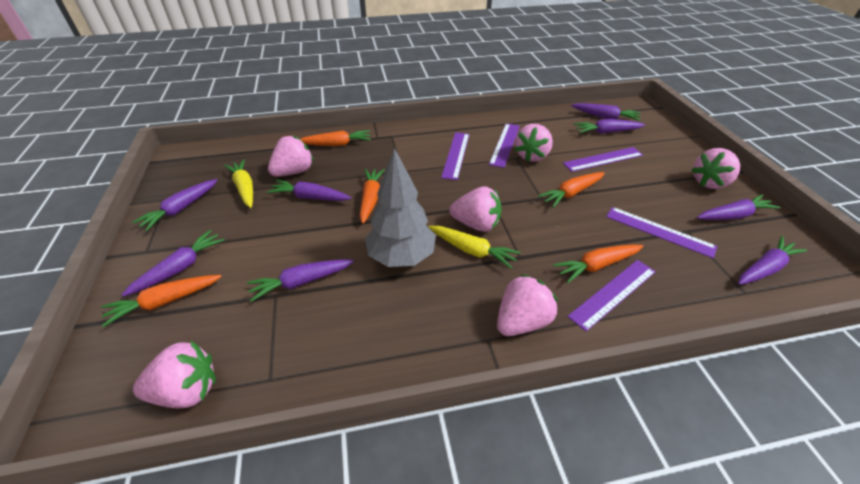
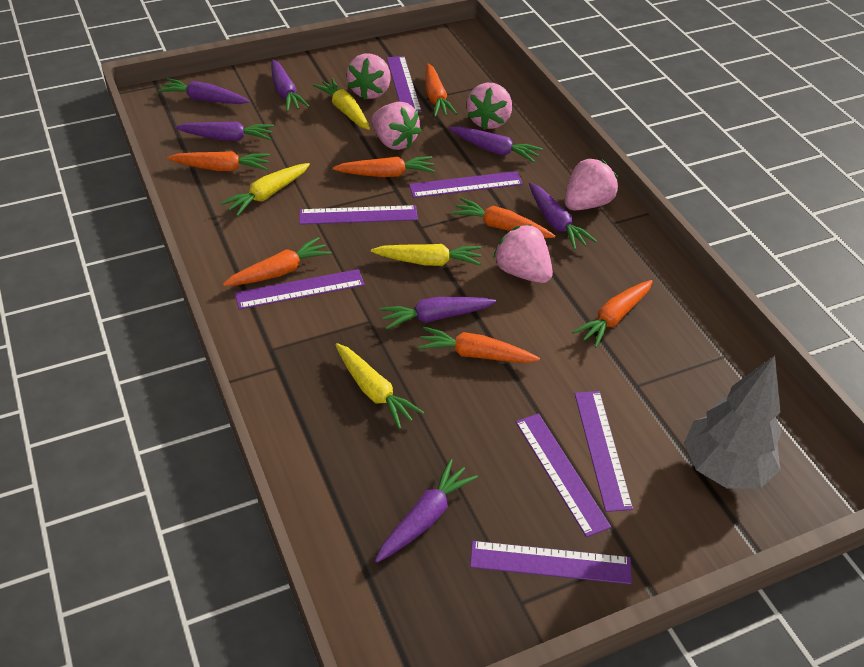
orange carrot: 5 -> 7
pink strawberry: 6 -> 5
purple carrot: 8 -> 7
purple ruler: 5 -> 7
yellow carrot: 2 -> 4

